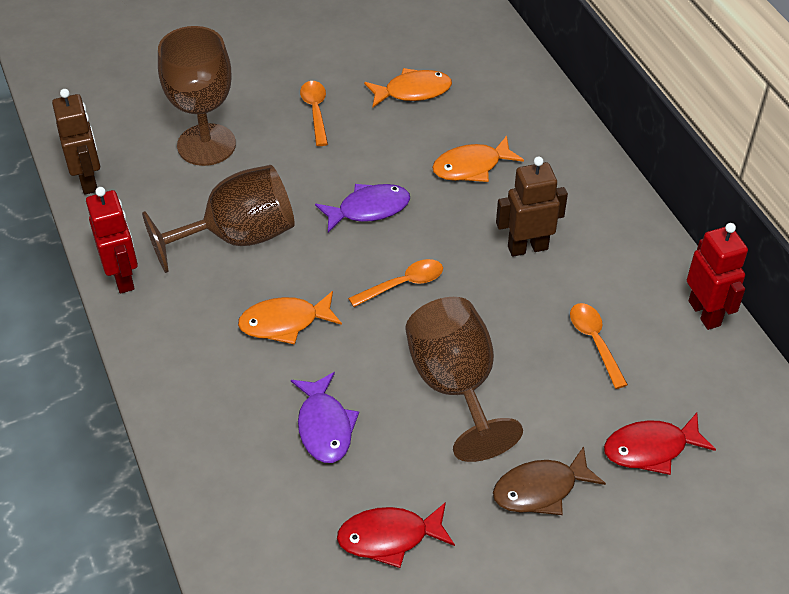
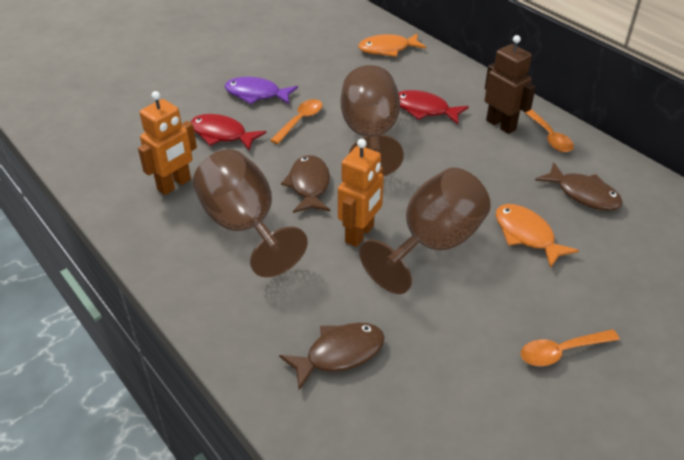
brown fish: 1 -> 3
brown robot: 2 -> 1
orange fish: 3 -> 2
orange robot: 0 -> 2
purple fish: 2 -> 1
red robot: 2 -> 0

